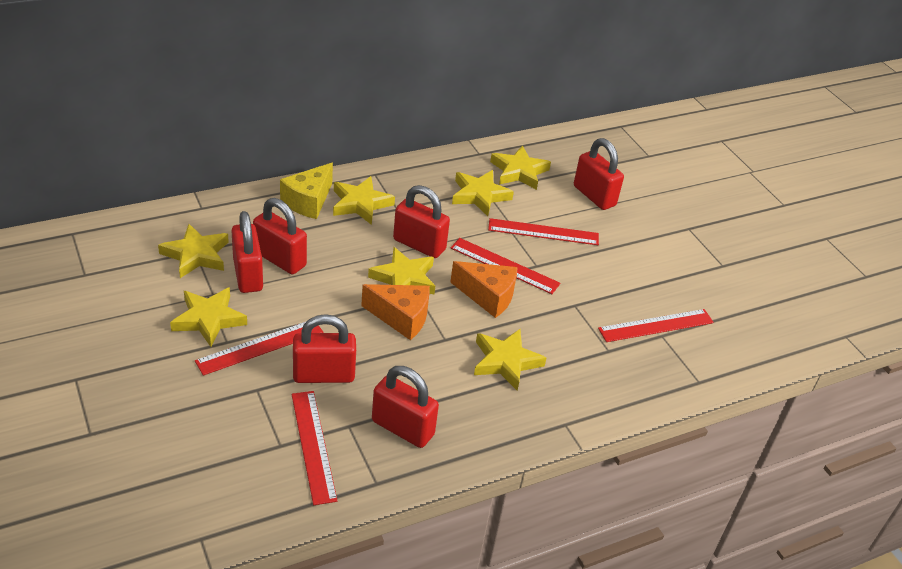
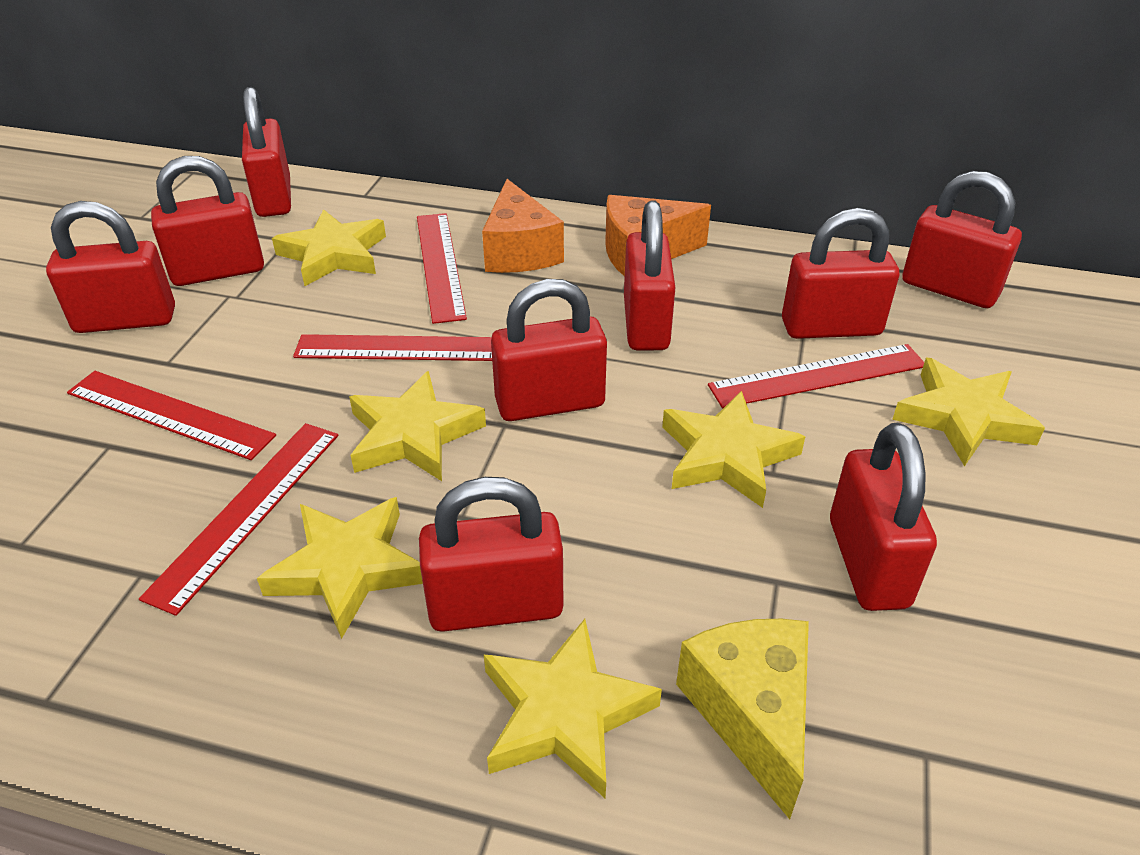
red padlock: 6 -> 9
yellow star: 7 -> 6

